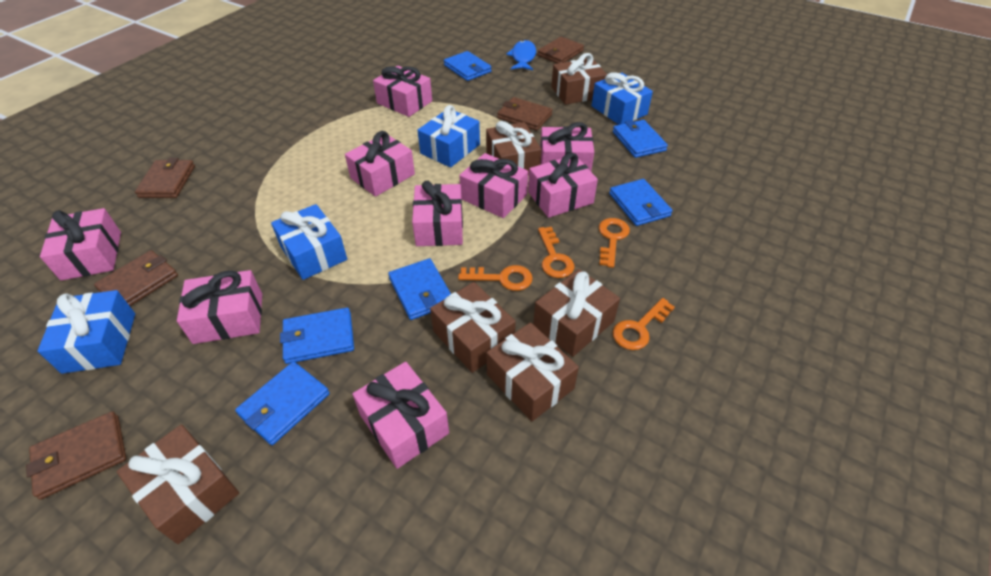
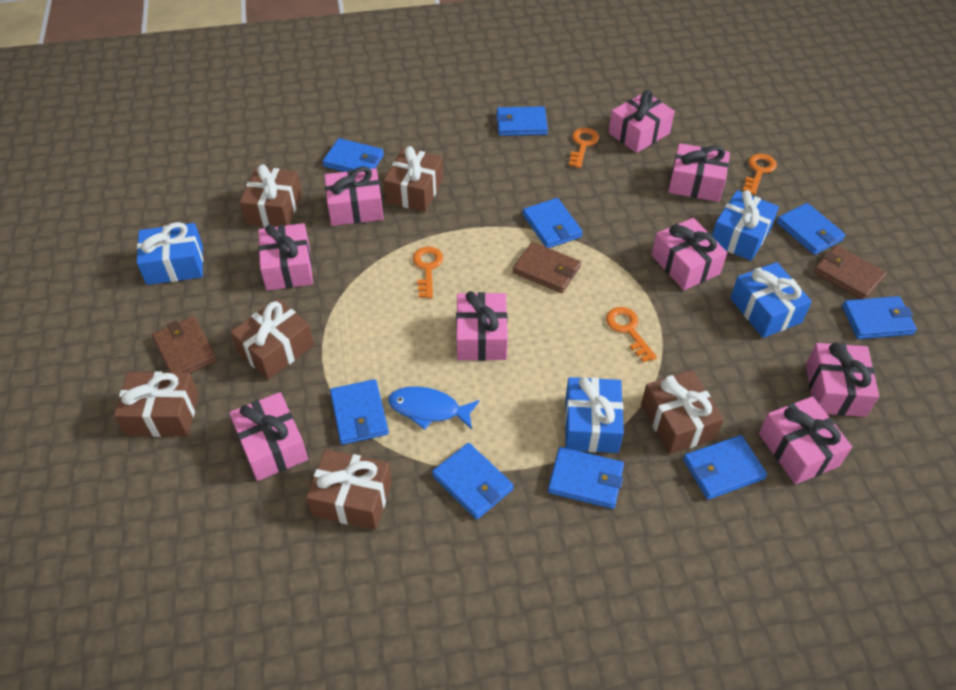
blue wallet: 6 -> 9
brown wallet: 5 -> 3

